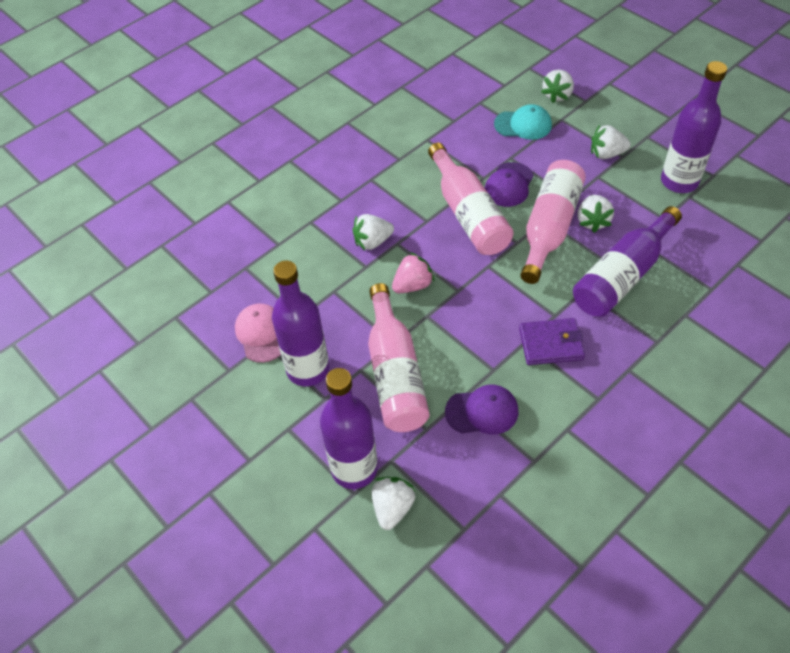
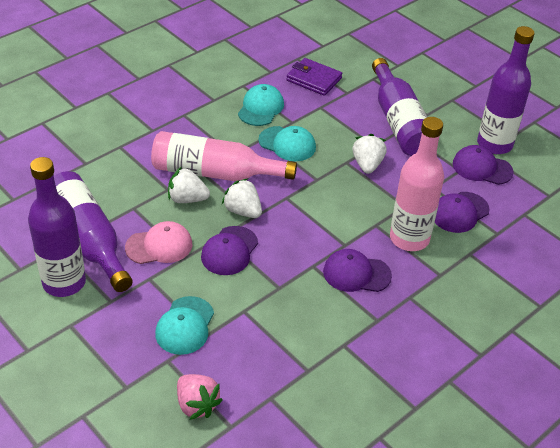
pink bottle: 3 -> 2
purple cap: 2 -> 4
turquoise cap: 1 -> 3
white strawberry: 5 -> 3

